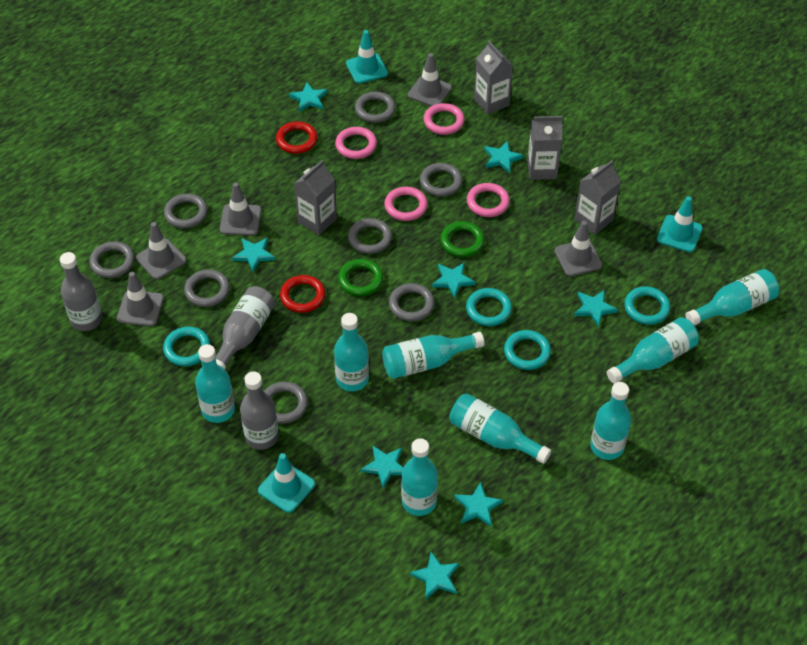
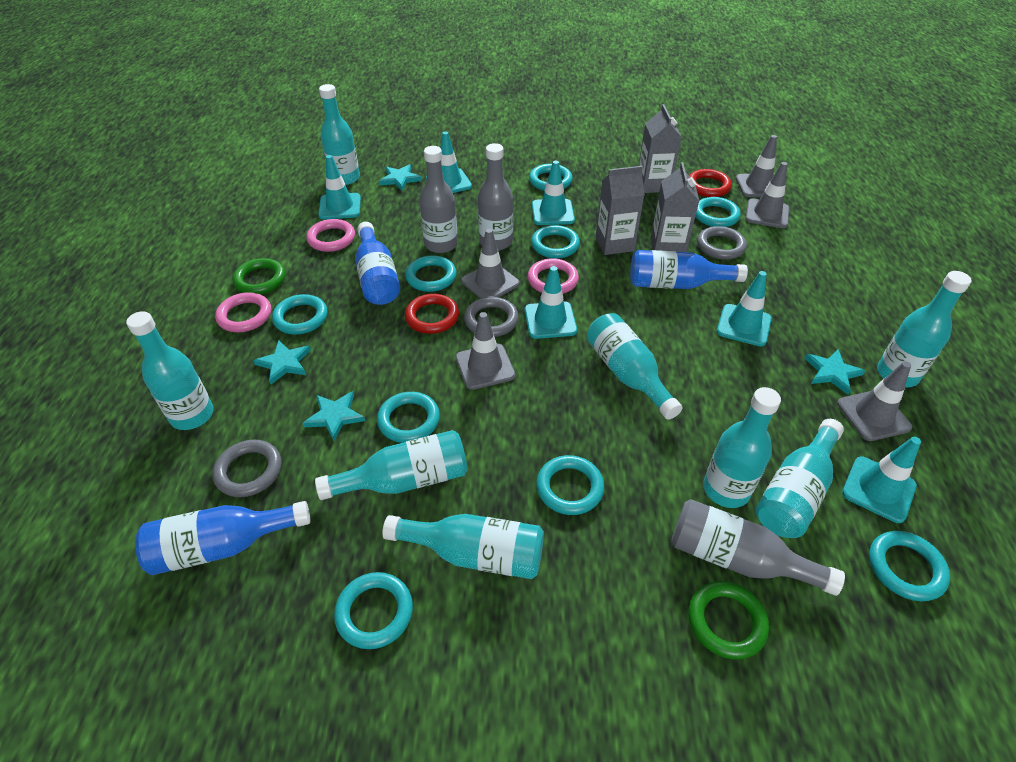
blue bottle: 0 -> 3
grey carton: 4 -> 3
grey ring: 8 -> 3
pink ring: 4 -> 3
turquoise ring: 4 -> 9
turquoise star: 8 -> 4
turquoise traffic cone: 3 -> 6

